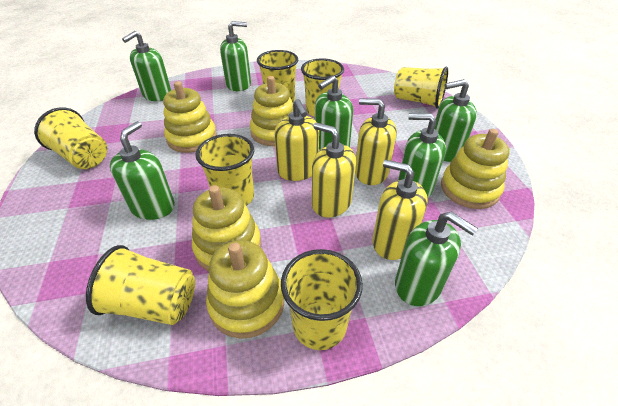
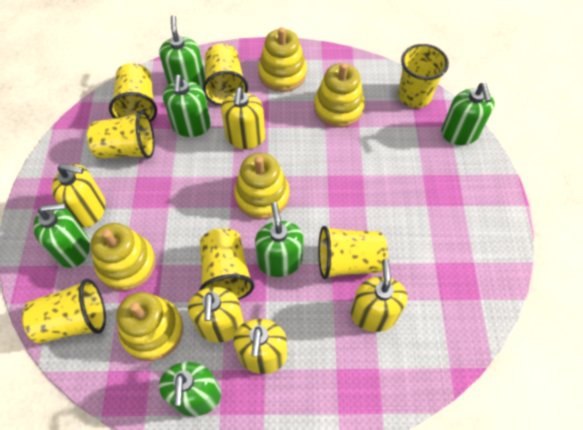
green soap dispenser: 7 -> 6
yellow soap dispenser: 4 -> 5

